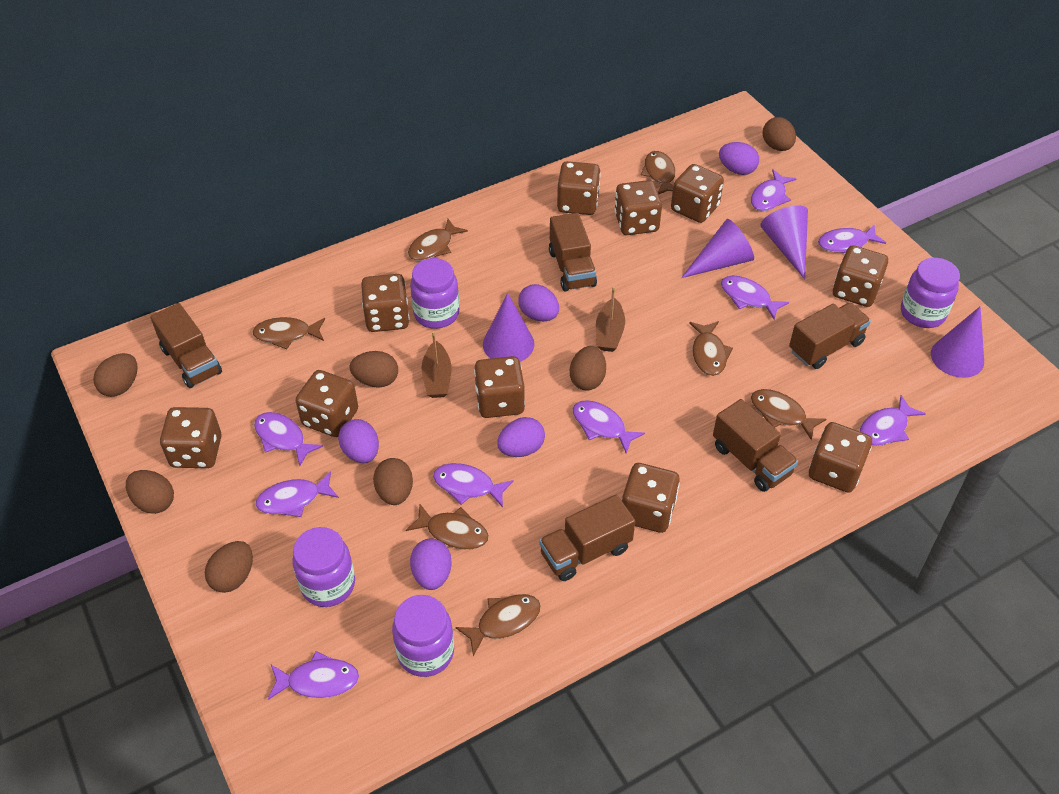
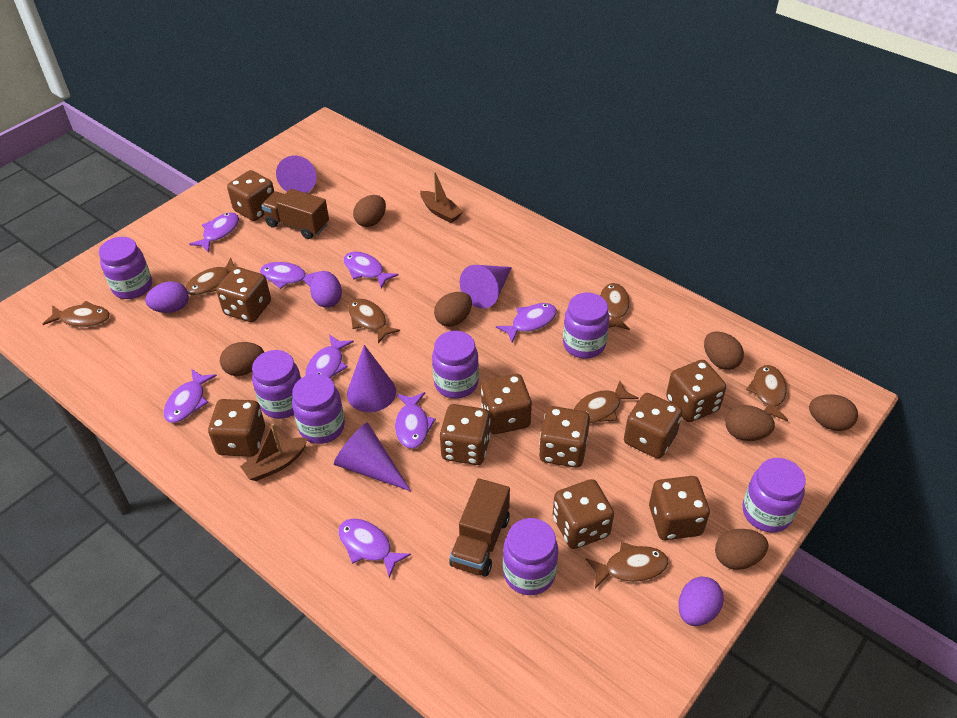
brown truck: 5 -> 2
purple egg: 5 -> 3
purple fish: 9 -> 8
purple jar: 4 -> 7

